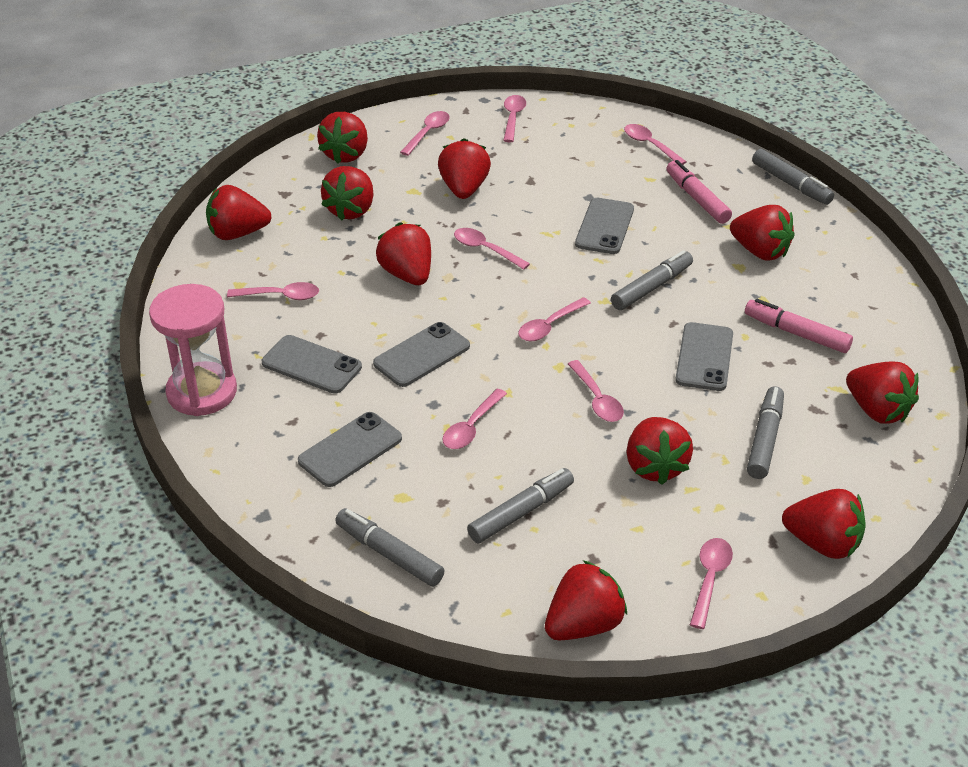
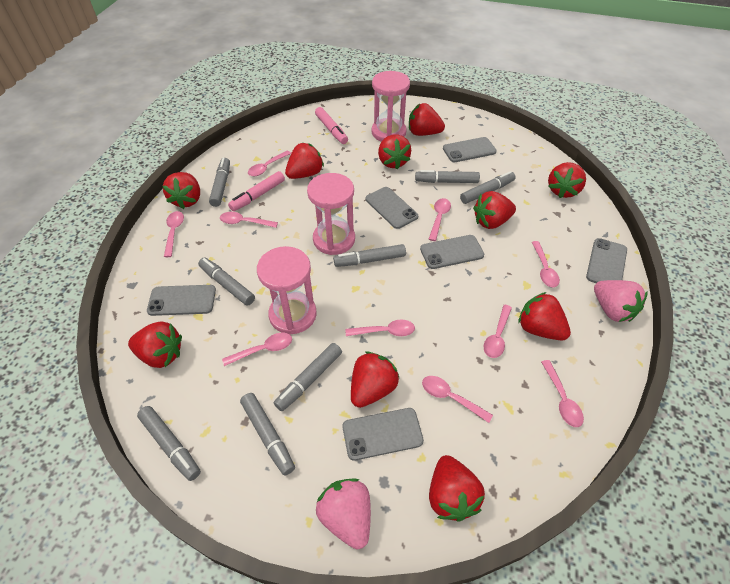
grey marker: 5 -> 8
grey phone: 5 -> 6
pink hourglass: 1 -> 3
pink spoon: 9 -> 10
pink strawberry: 0 -> 2

